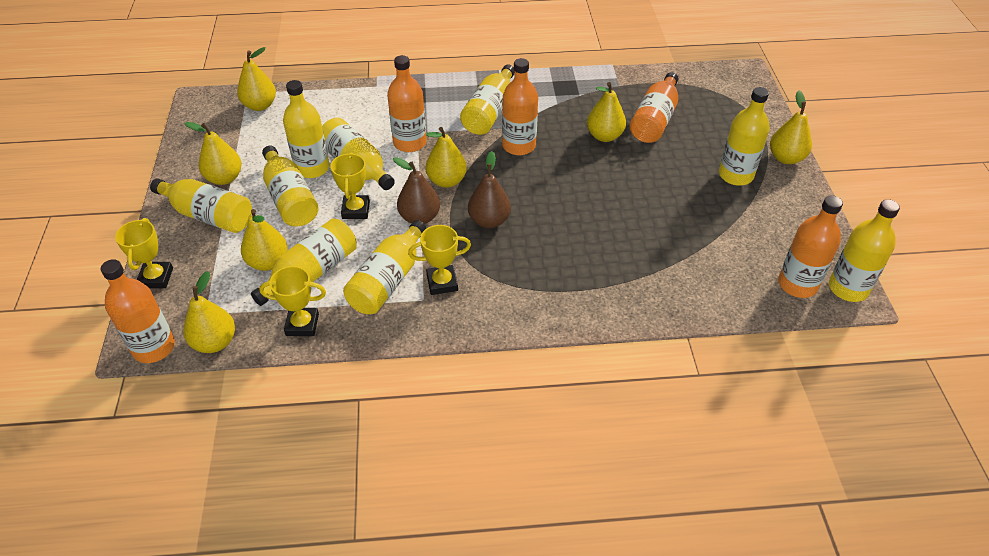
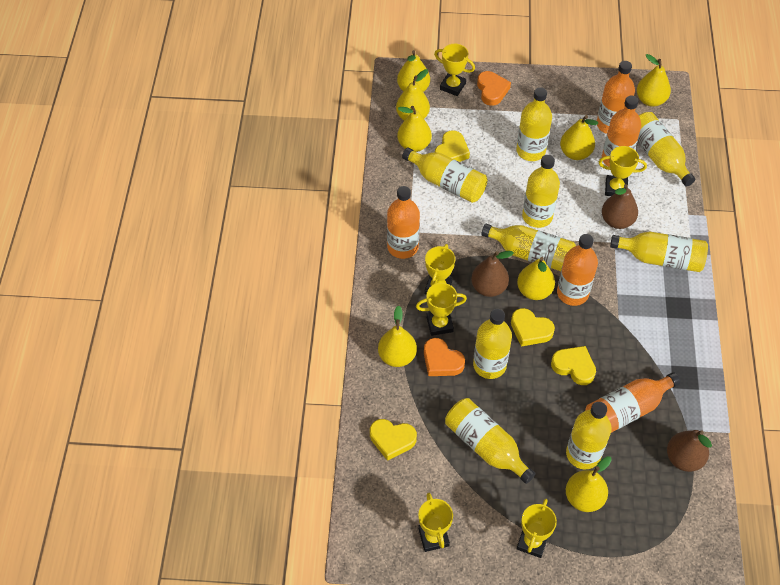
brown pear: 2 -> 3
orange heart: 0 -> 2
yellow heart: 0 -> 4
yellow pear: 7 -> 8
yellow trophy: 4 -> 6

